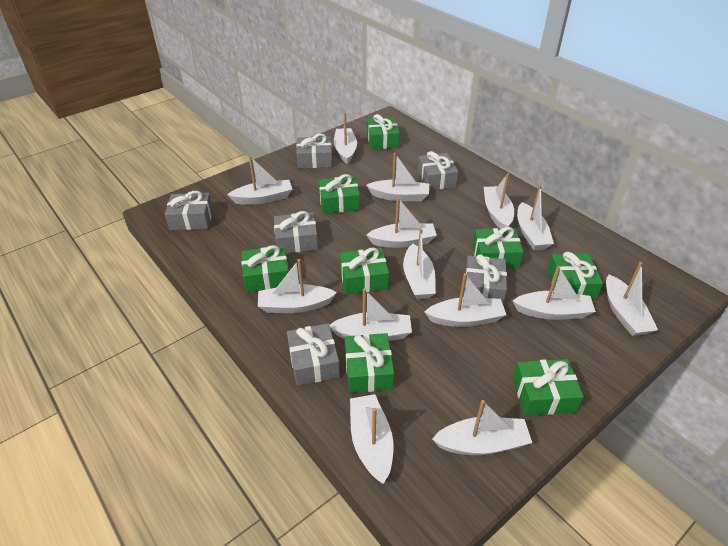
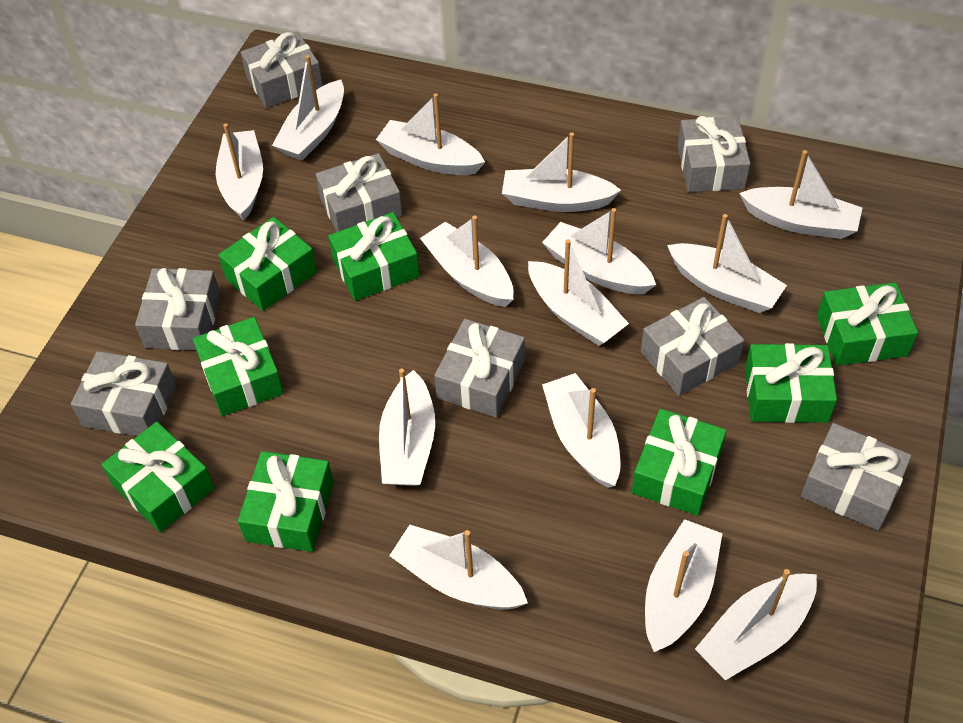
grey gift: 6 -> 8

